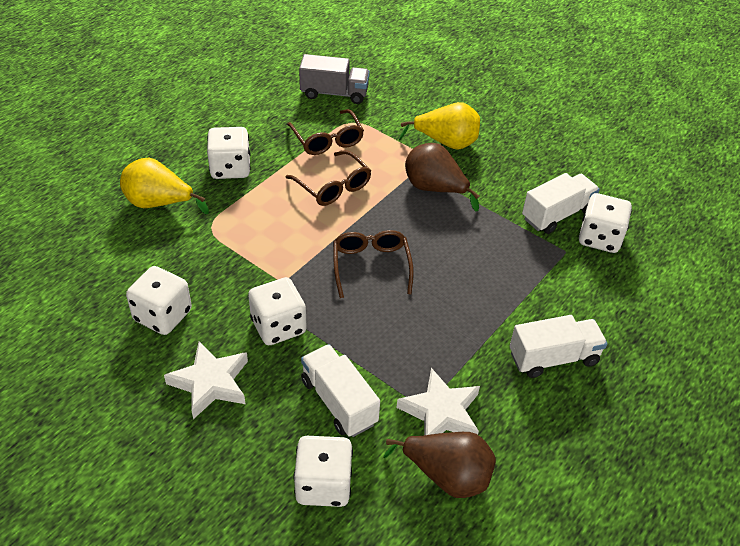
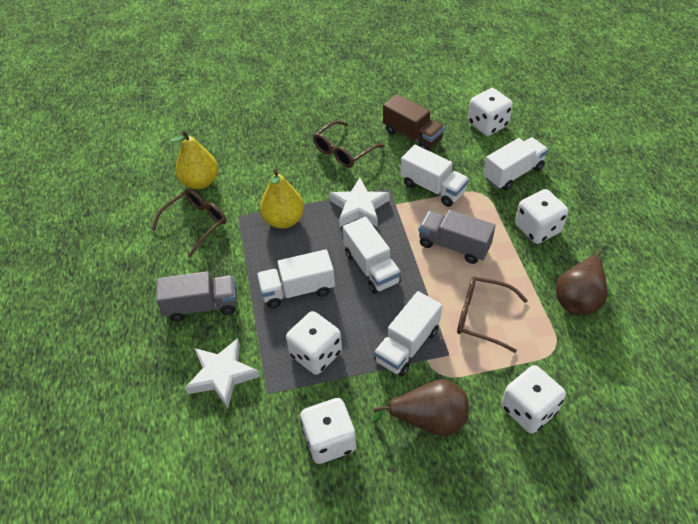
brown truck: 0 -> 1
grey truck: 1 -> 2
white truck: 3 -> 5

